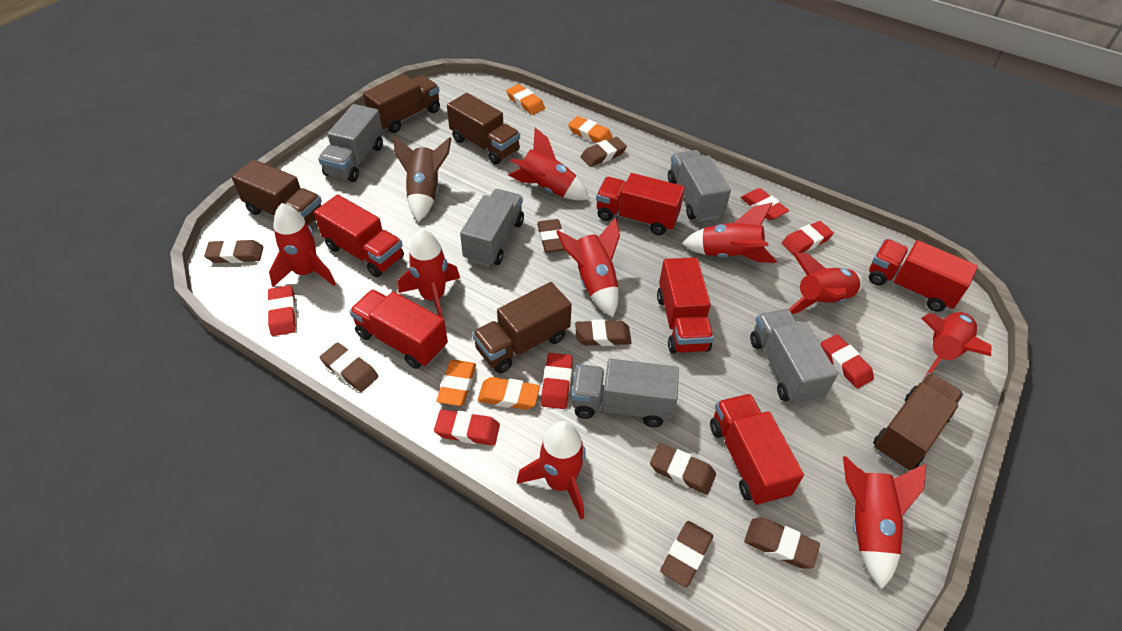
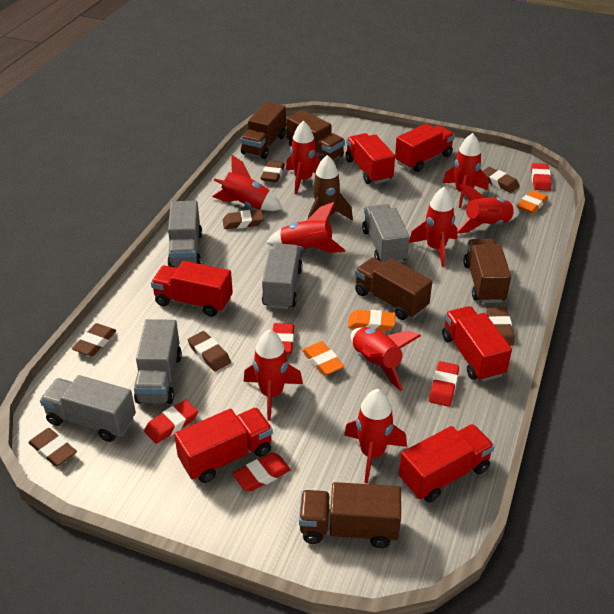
brown eraser: 8 -> 7
orange eraser: 4 -> 3
red eraser: 6 -> 5

